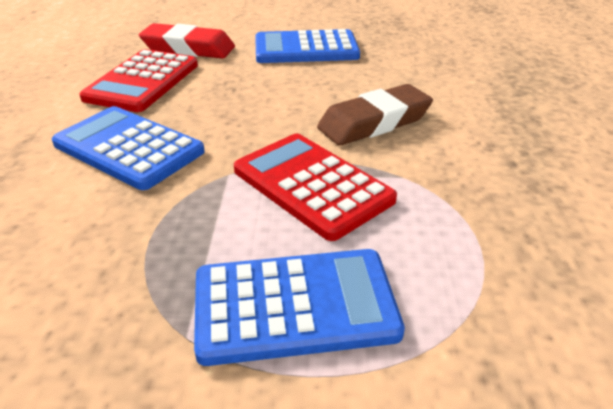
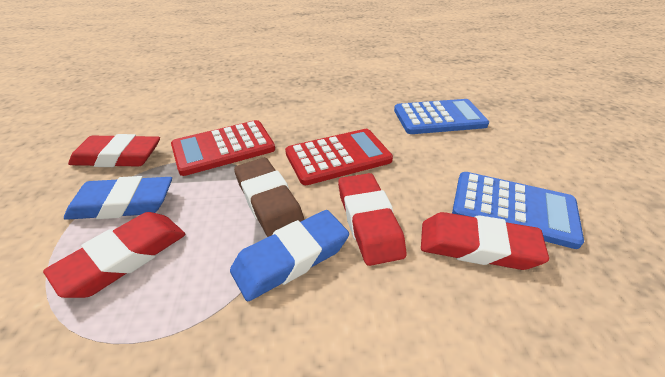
blue calculator: 3 -> 2
blue eraser: 0 -> 2
red eraser: 1 -> 4

